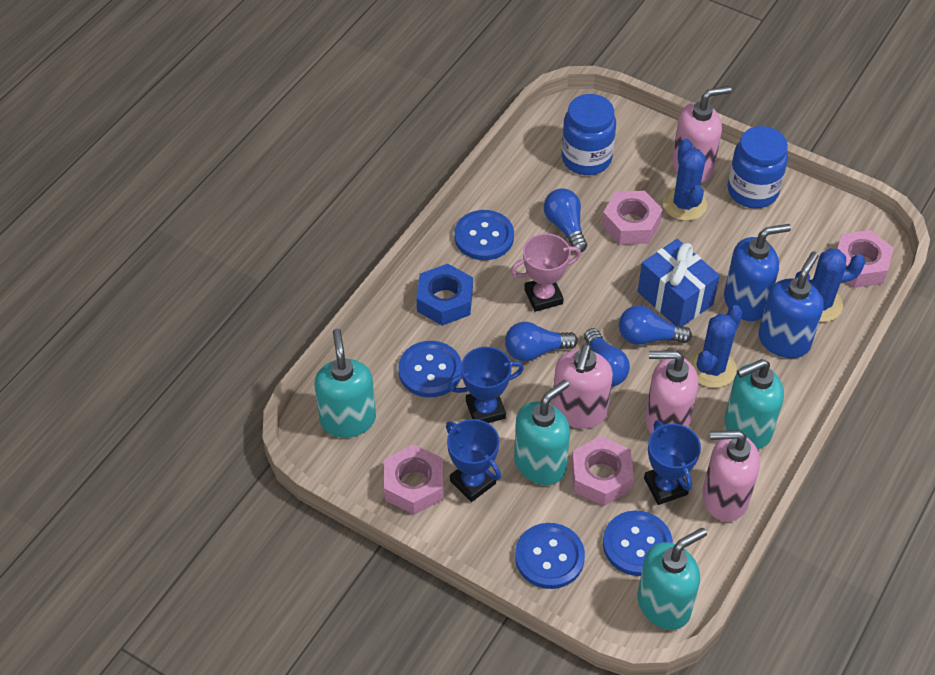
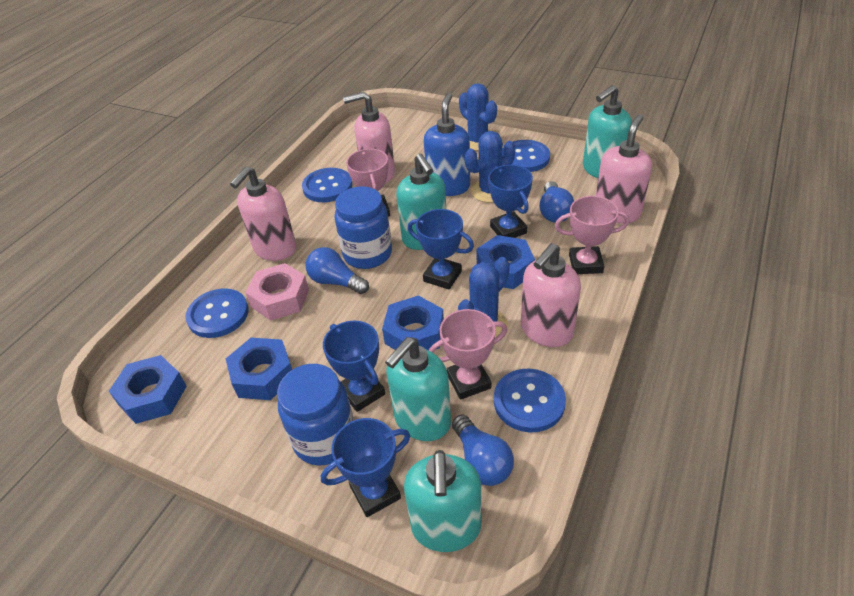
blue gift: 1 -> 0
blue light bulb: 4 -> 3
blue nut: 1 -> 4
blue soap dispenser: 2 -> 1
blue trophy: 3 -> 4
pink nut: 4 -> 1
pink trophy: 1 -> 3

